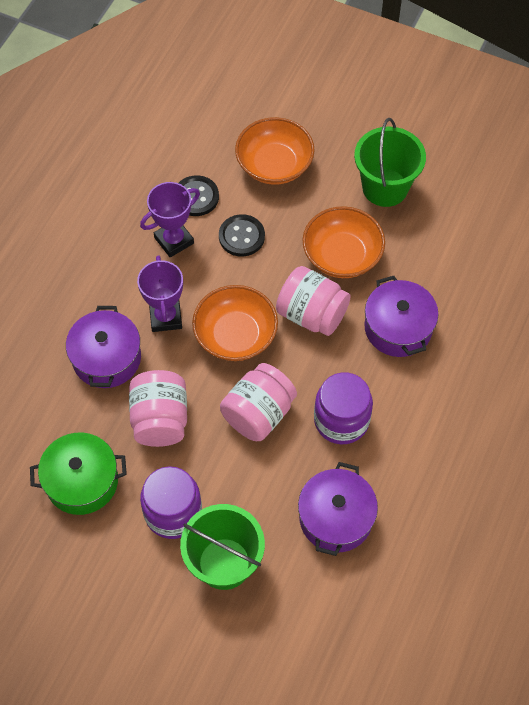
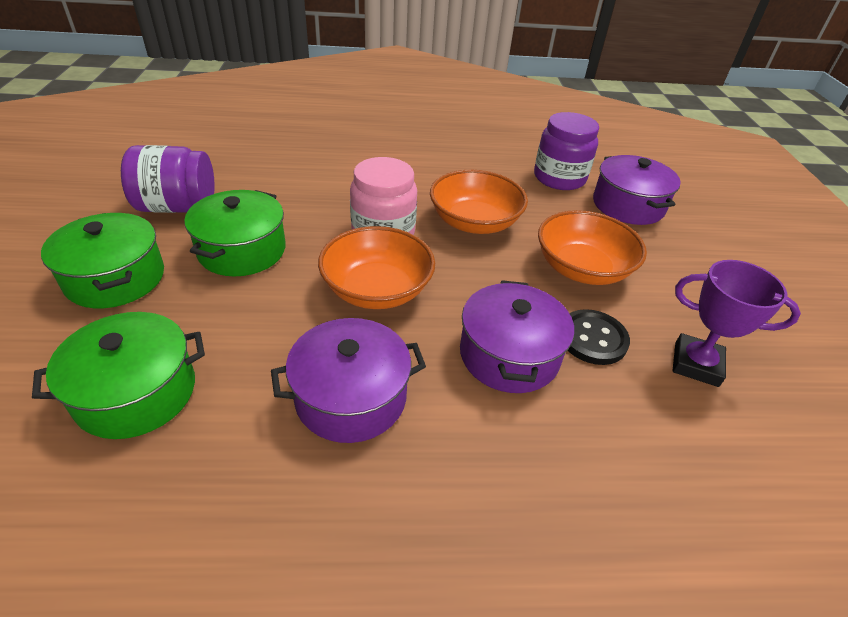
black button: 2 -> 1
green bucket: 2 -> 0
green pot: 1 -> 3
pink jar: 3 -> 1
purple trophy: 2 -> 1

